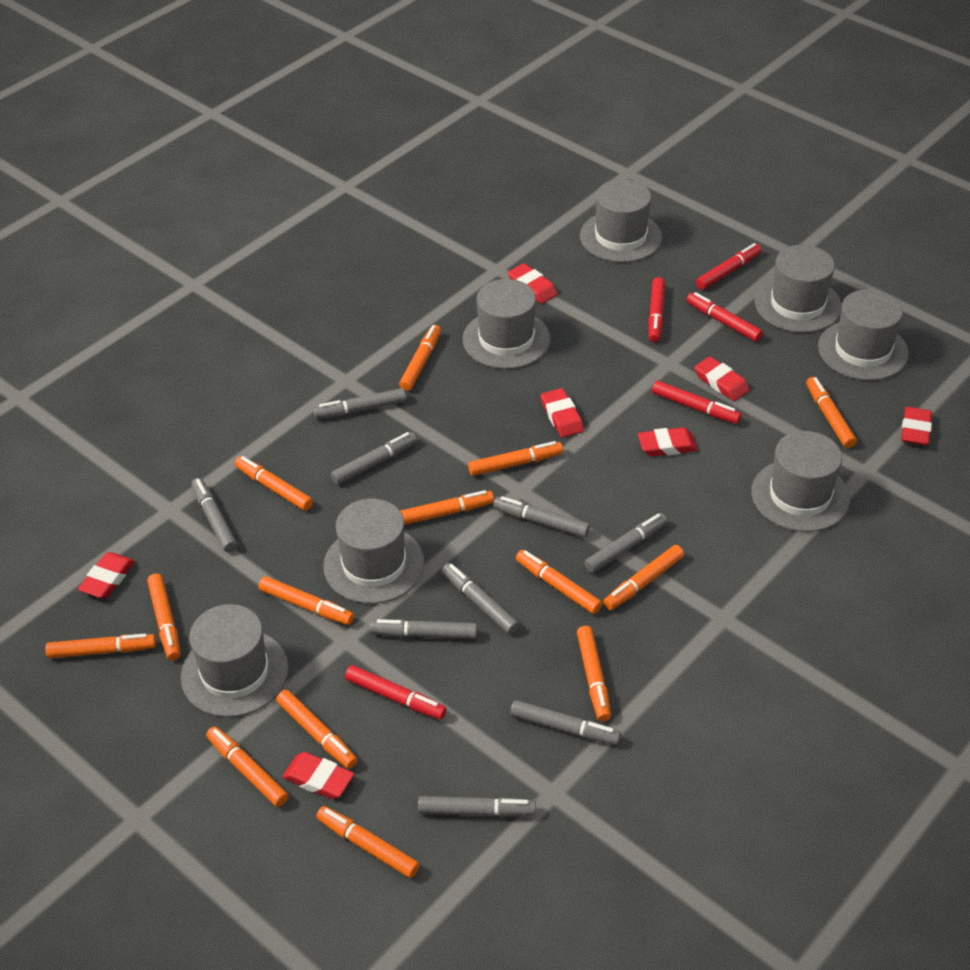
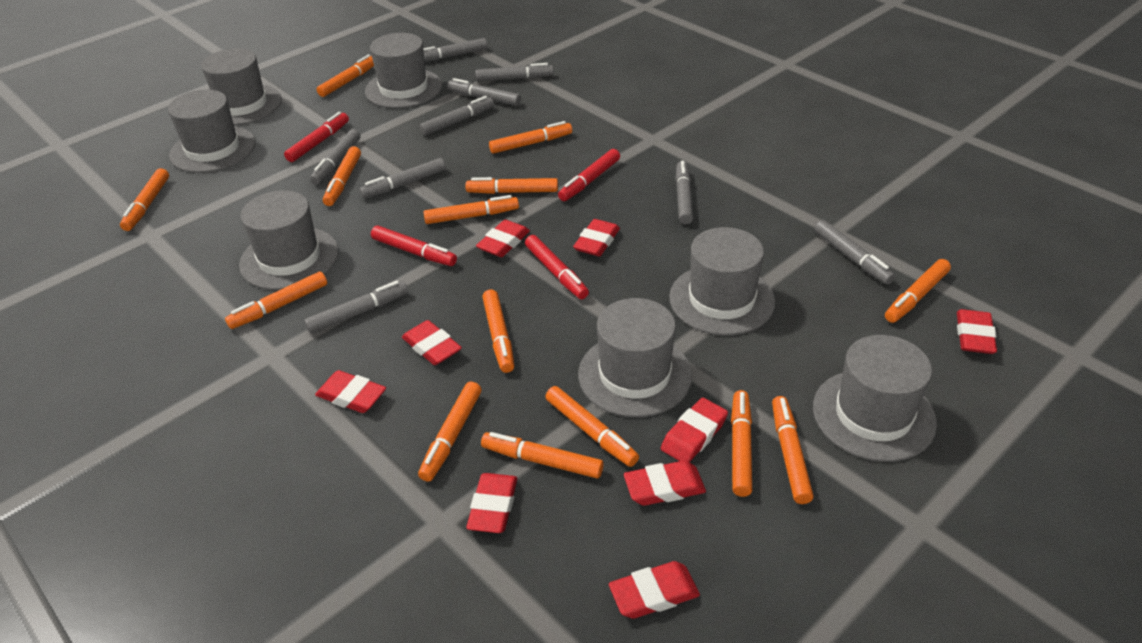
red eraser: 7 -> 9
red marker: 5 -> 4

